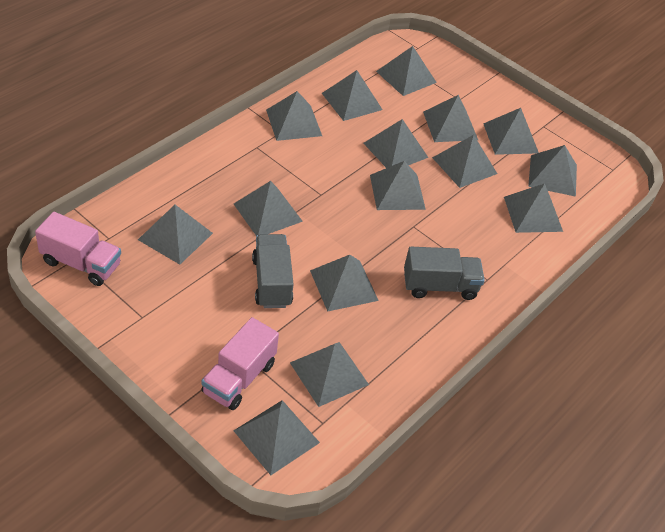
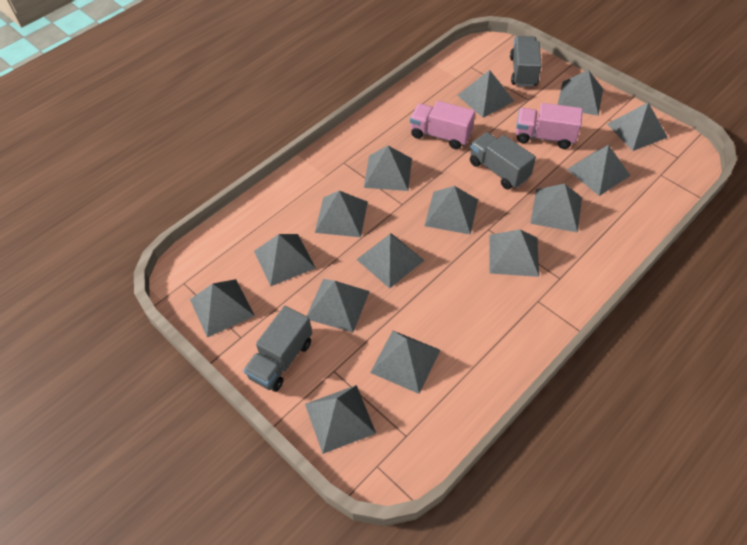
grey truck: 2 -> 3

